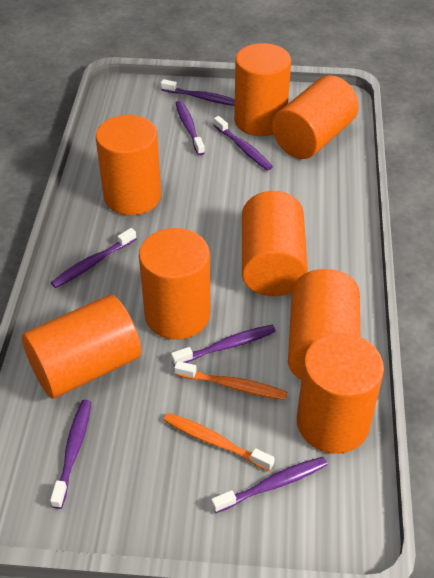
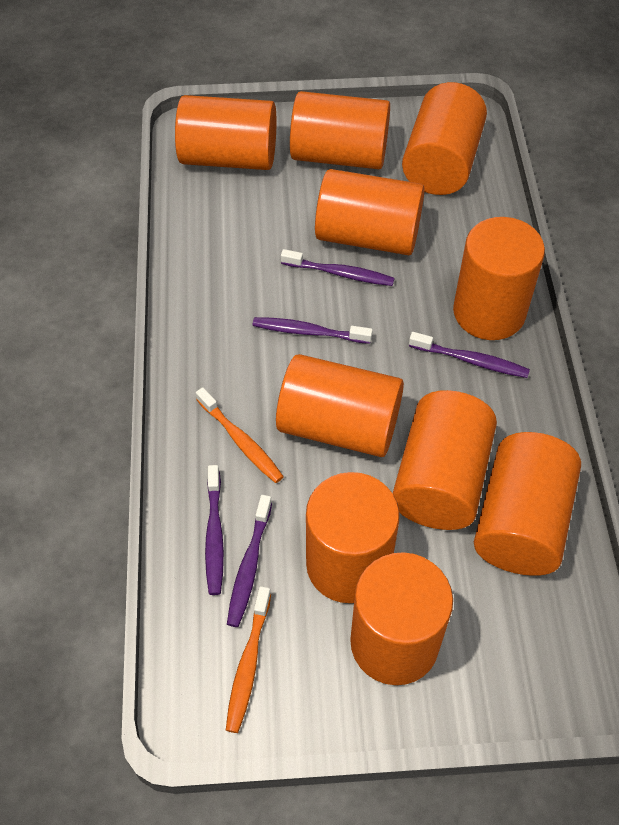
orange cylinder: 8 -> 10
purple toothbrush: 7 -> 5

